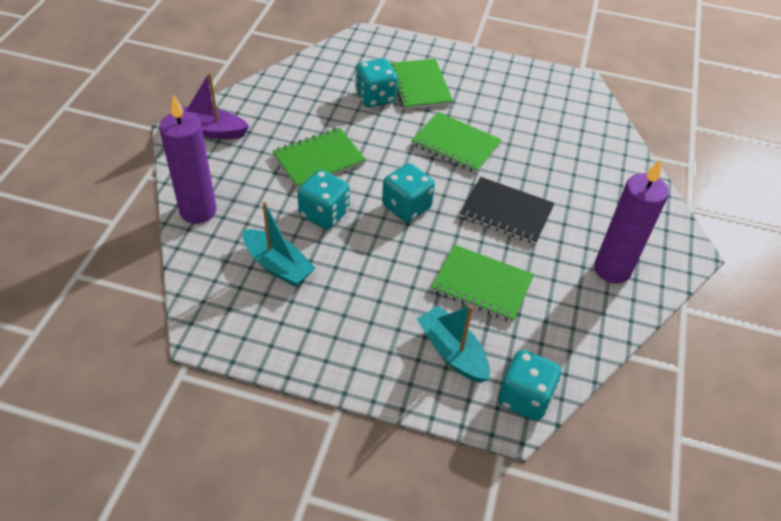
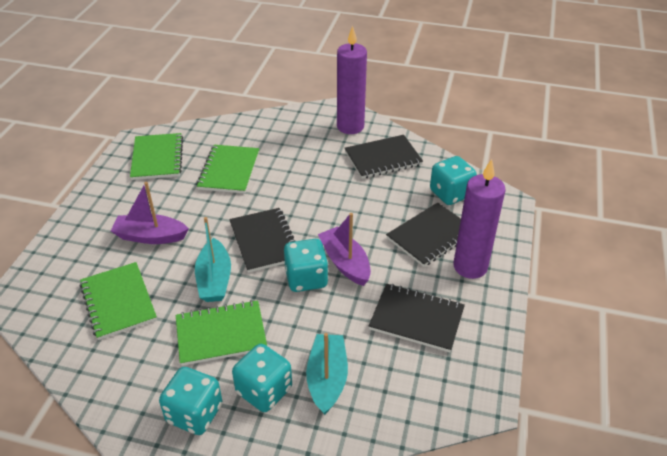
black notebook: 1 -> 4
purple boat: 1 -> 2

